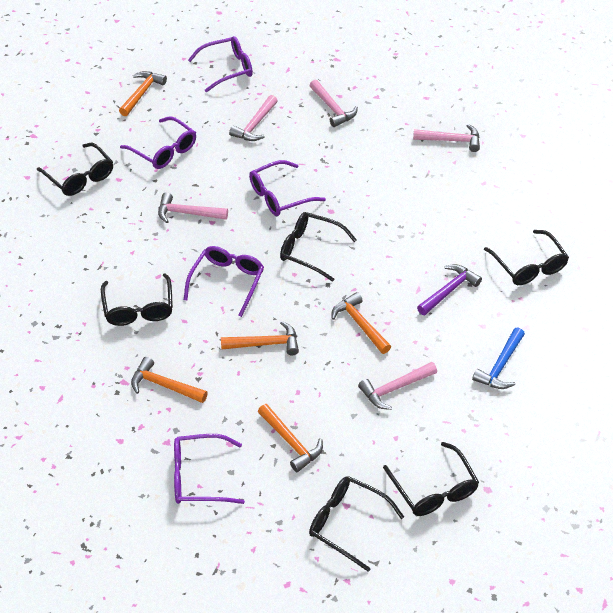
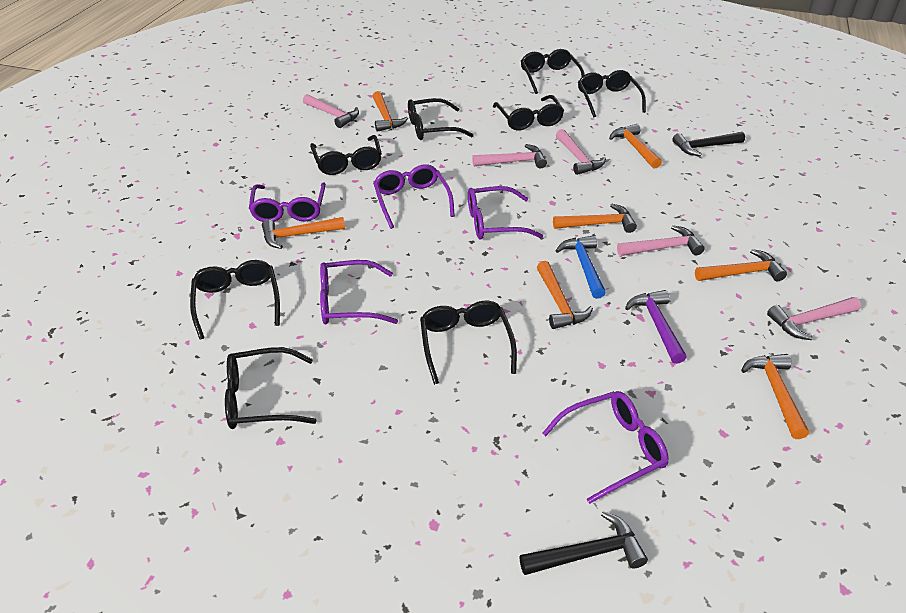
black glasses: 6 -> 8
black hammer: 0 -> 2
orange hammer: 5 -> 7

